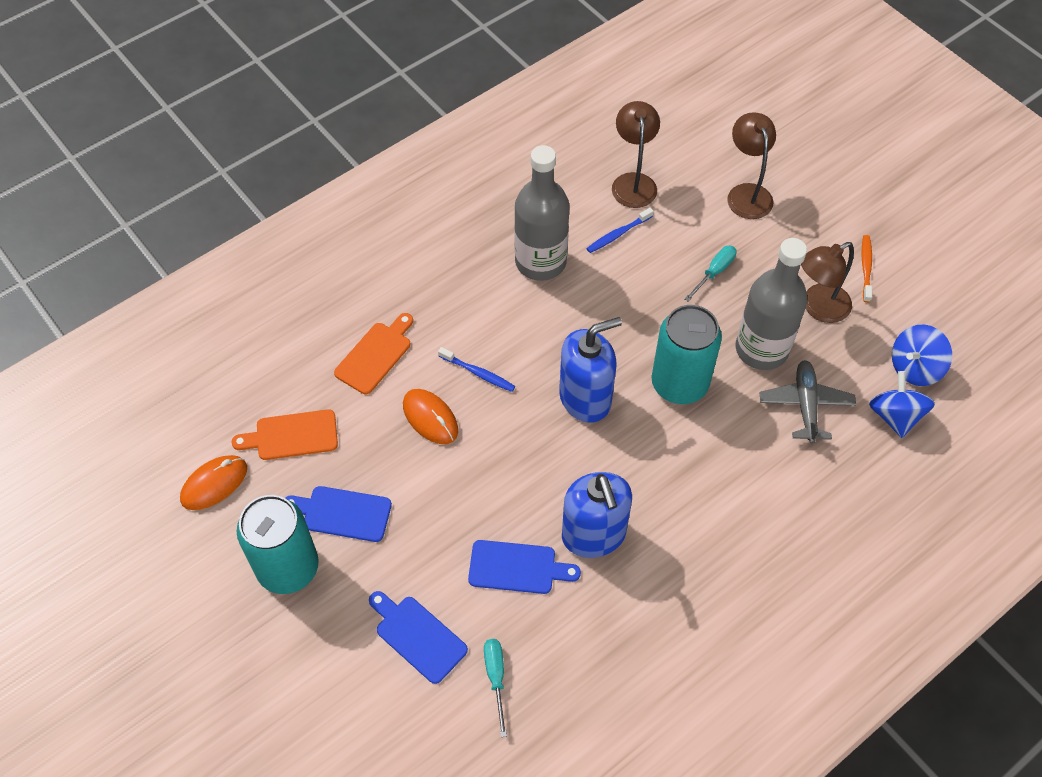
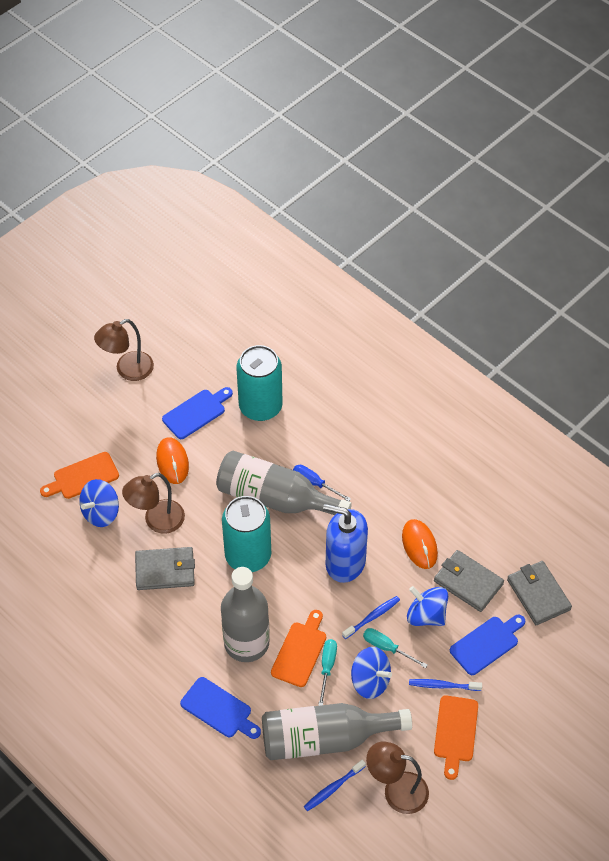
blue screwdriver: 0 -> 1
blue soap dispenser: 2 -> 1
blue spinning top: 2 -> 3
blue toothbrush: 2 -> 3
grey bottle: 2 -> 3
grey plane: 1 -> 0
grey wallet: 0 -> 3
orange cutting board: 2 -> 3
orange toothbrush: 1 -> 0

